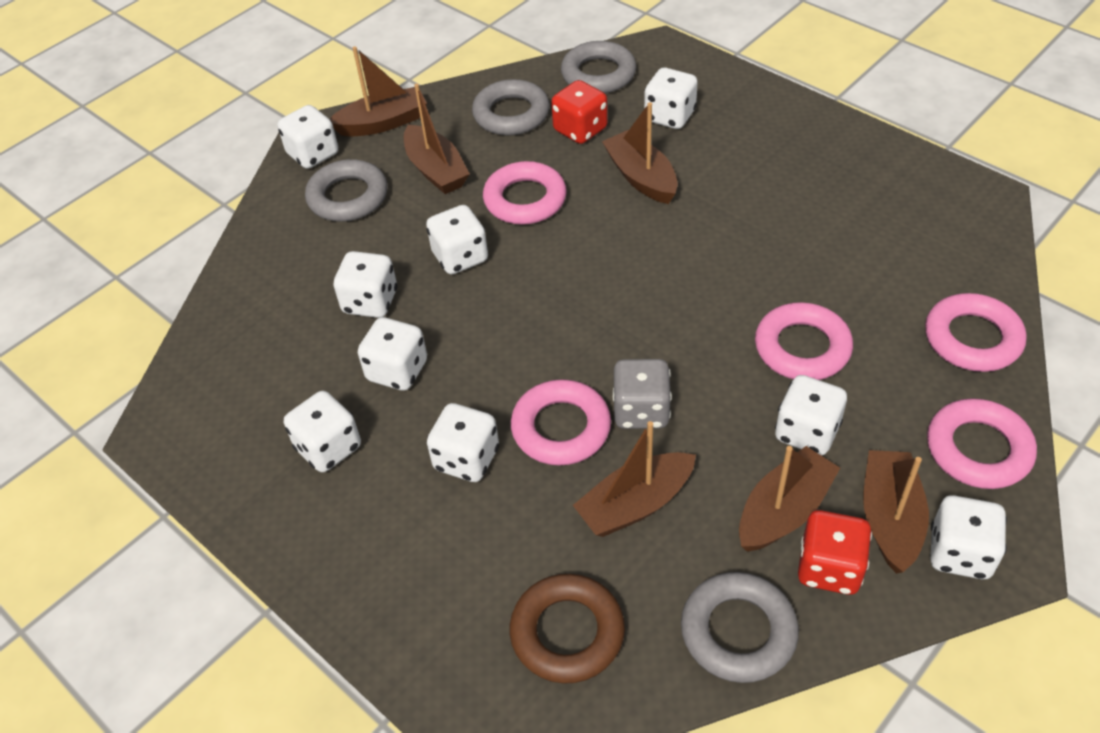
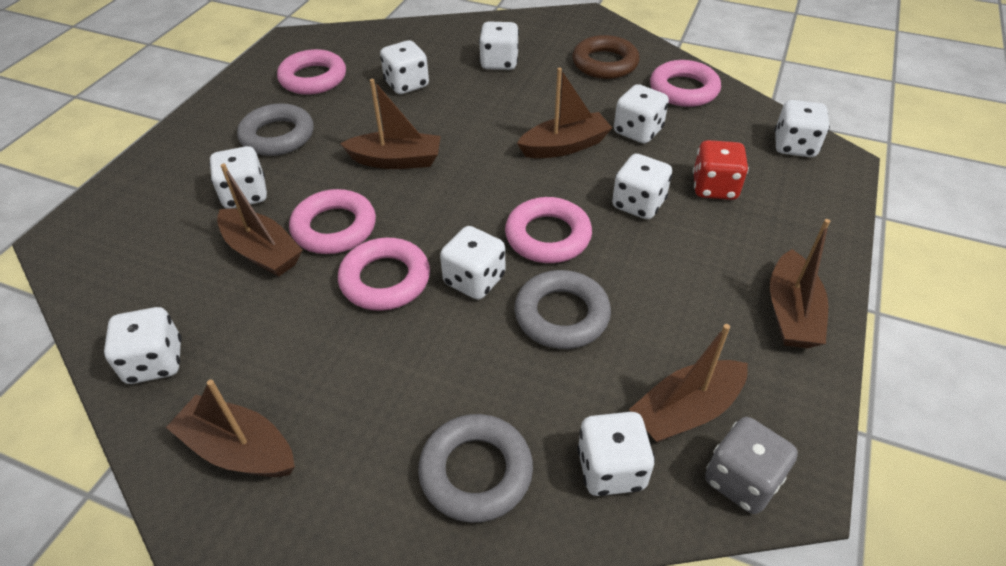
grey ring: 4 -> 3
red dice: 2 -> 1

